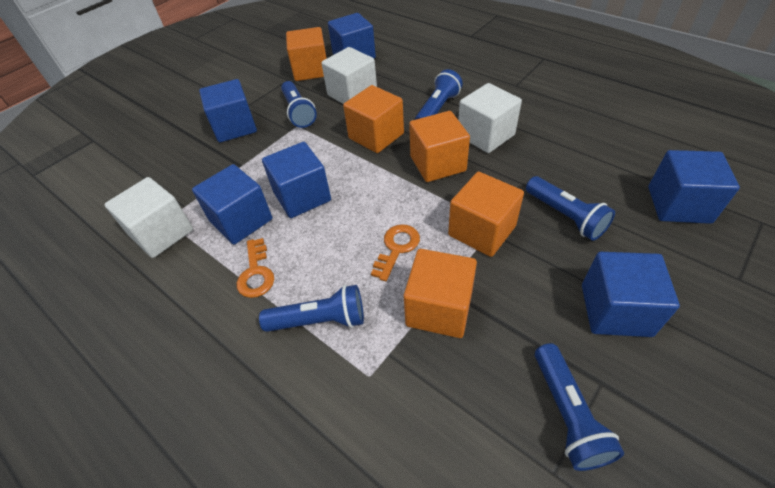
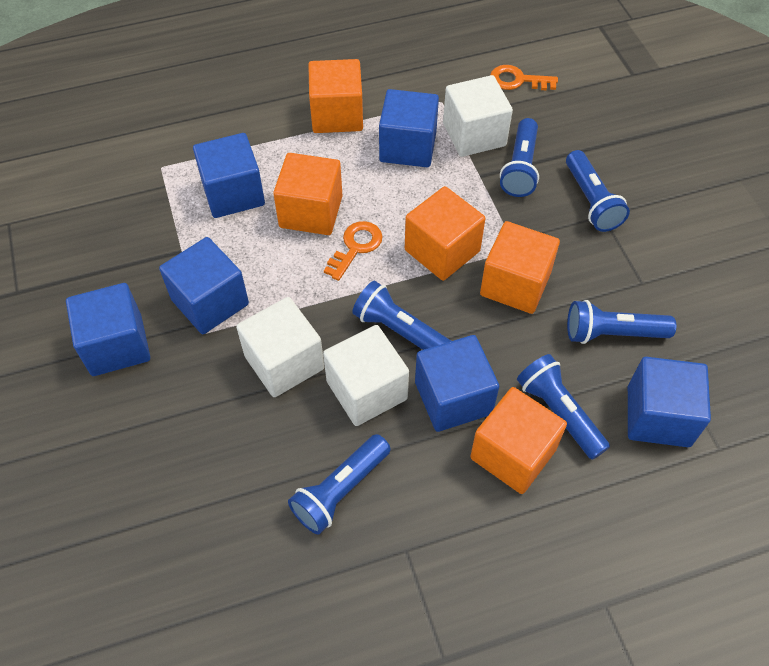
blue flashlight: 5 -> 6

